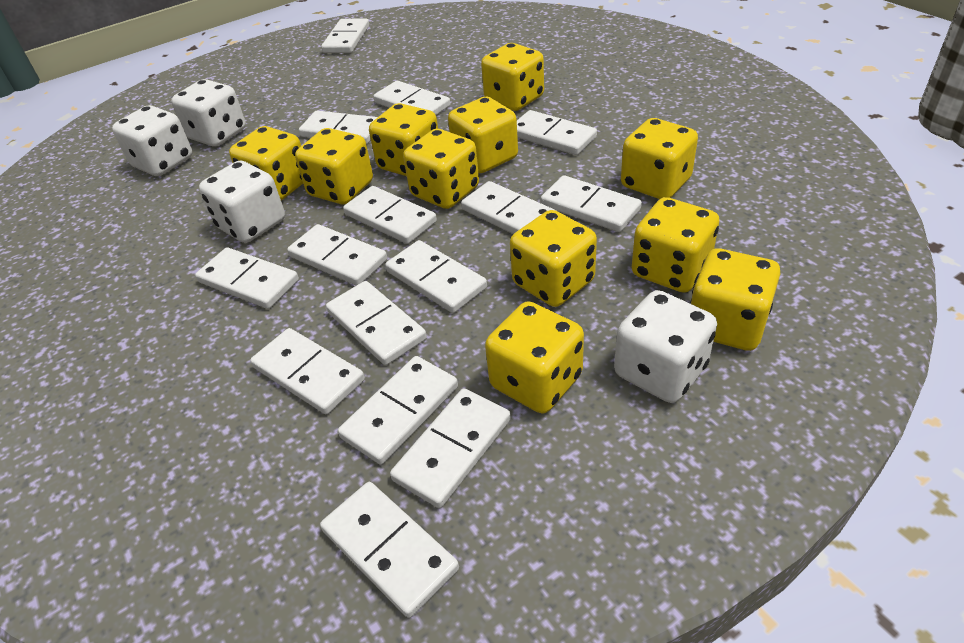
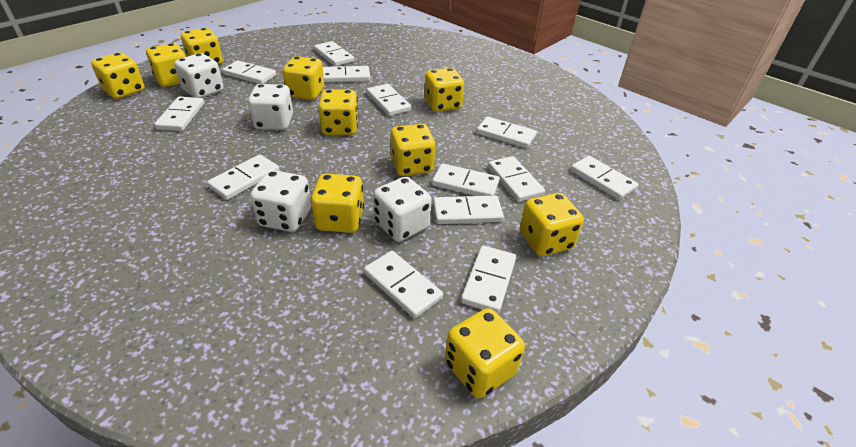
white domino: 15 -> 13
yellow dice: 11 -> 10

